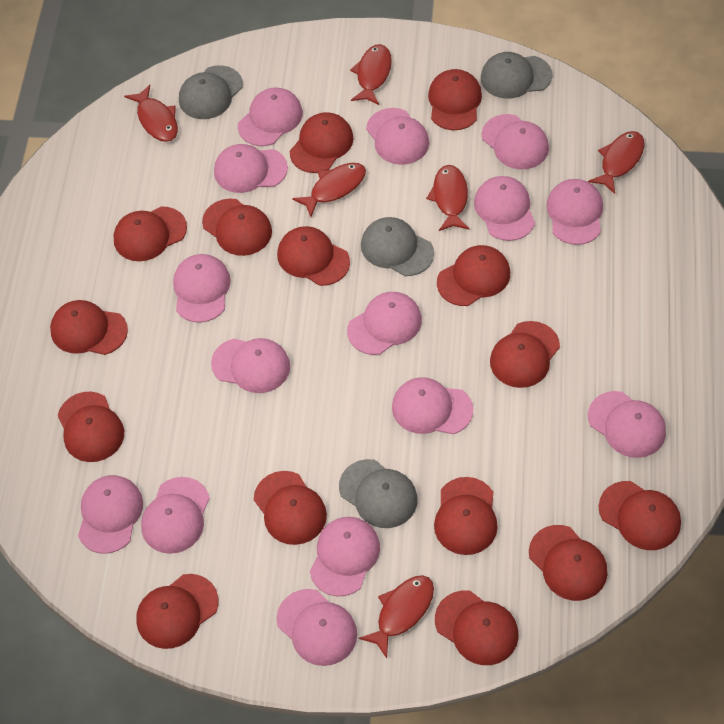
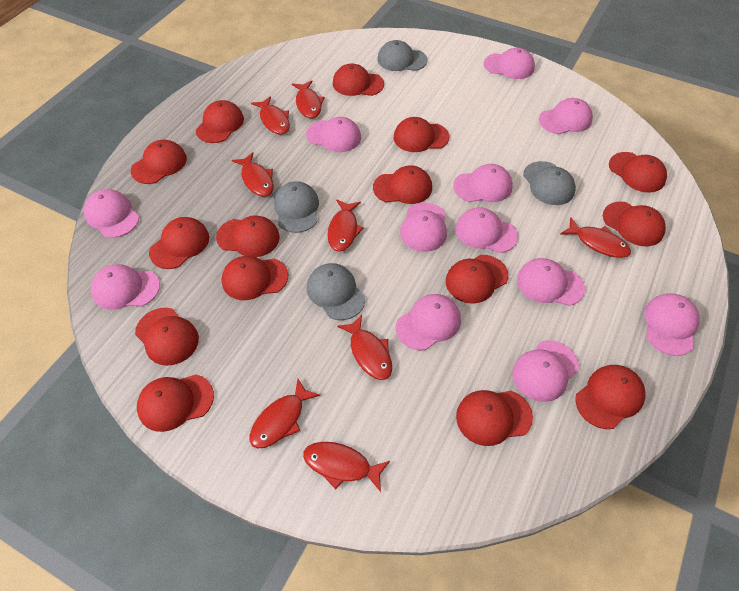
pink cap: 15 -> 12
red fish: 6 -> 8

